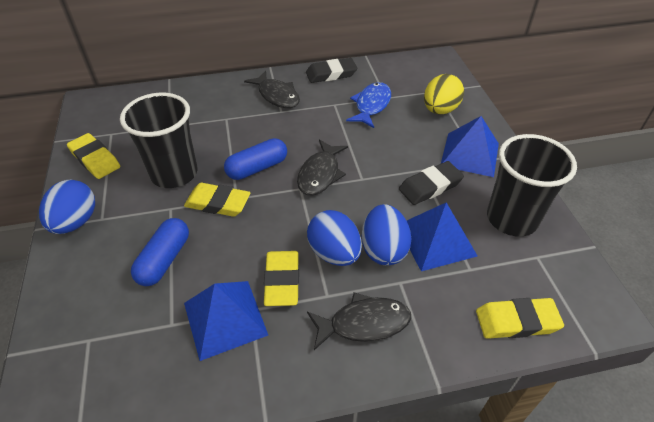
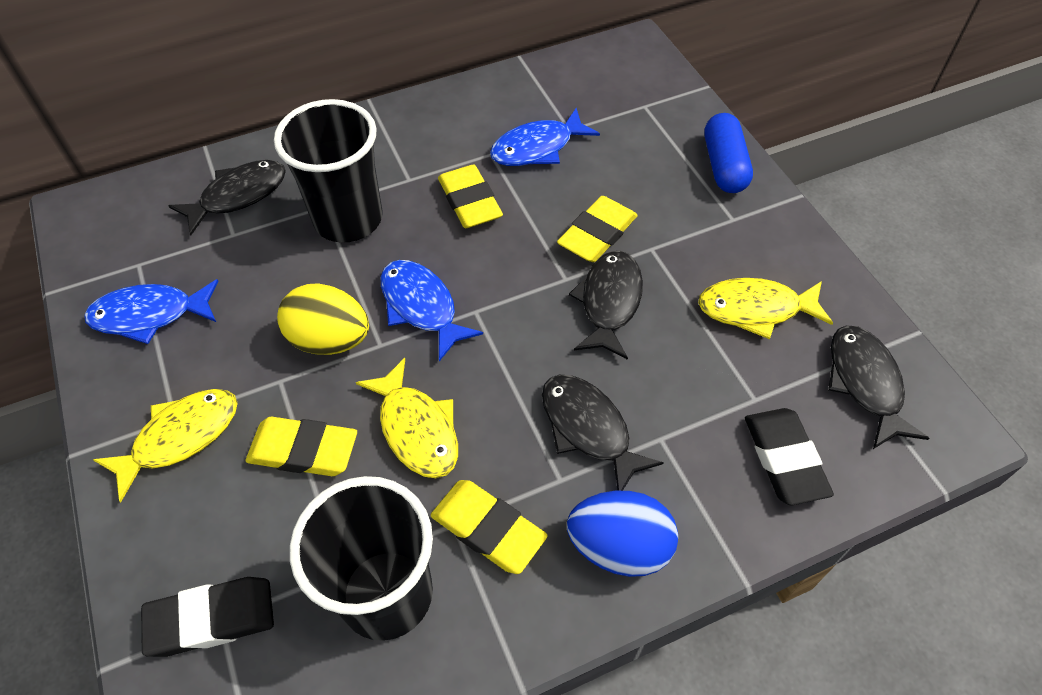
black fish: 3 -> 4
blue capsule: 2 -> 1
blue egg: 3 -> 1
blue fish: 1 -> 3
blue pyramid: 3 -> 0
yellow fish: 0 -> 3

